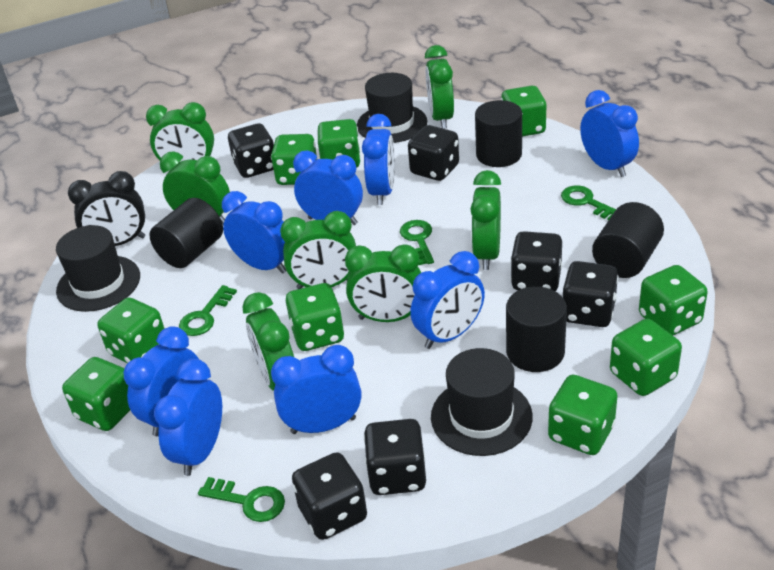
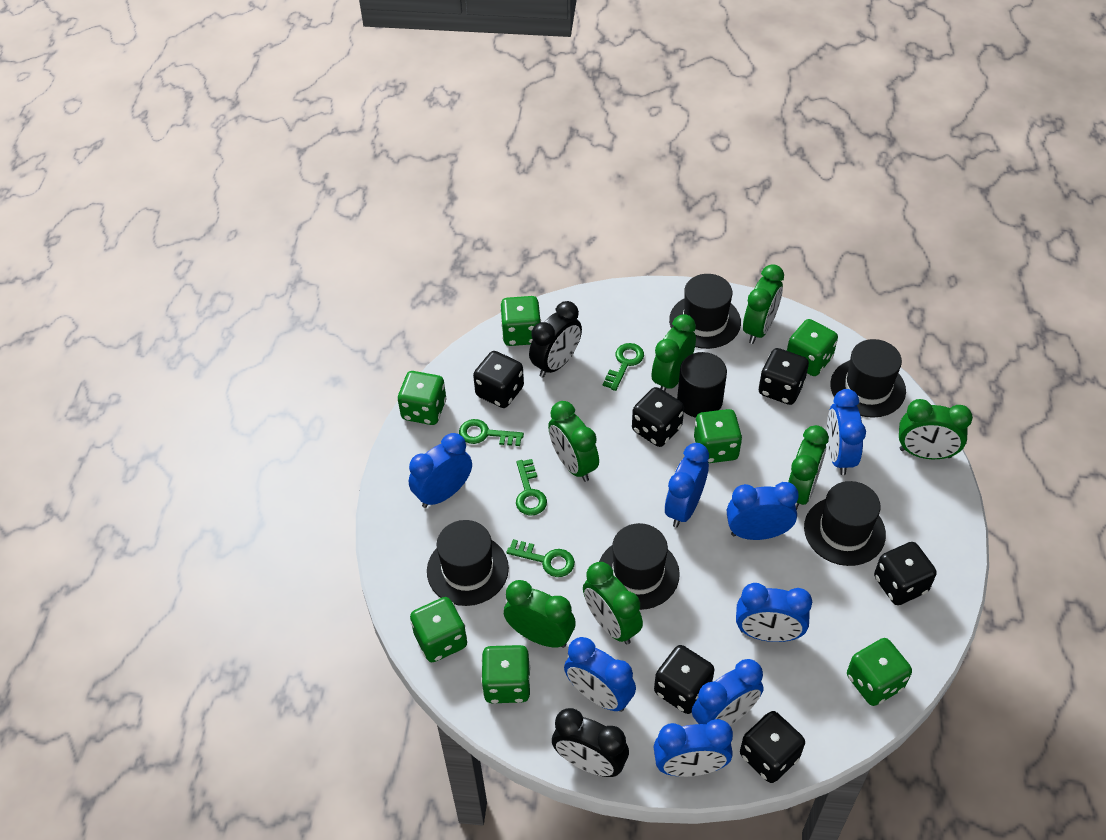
black clock: 1 -> 2
black cylinder: 4 -> 1
black hat: 3 -> 5
green dice: 9 -> 7

